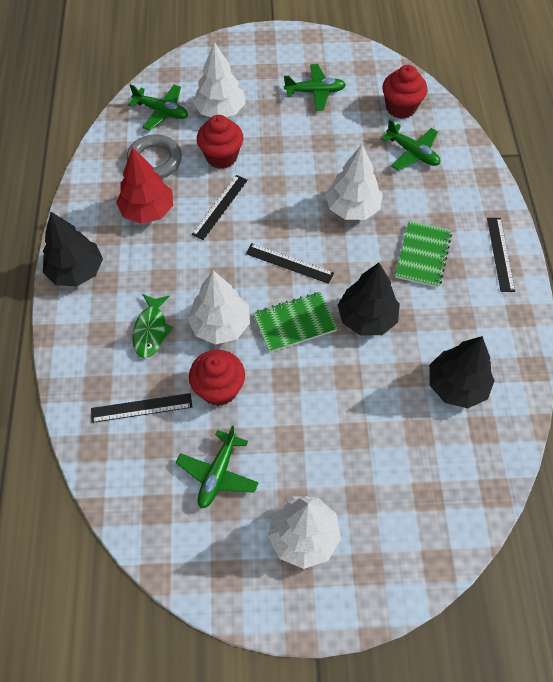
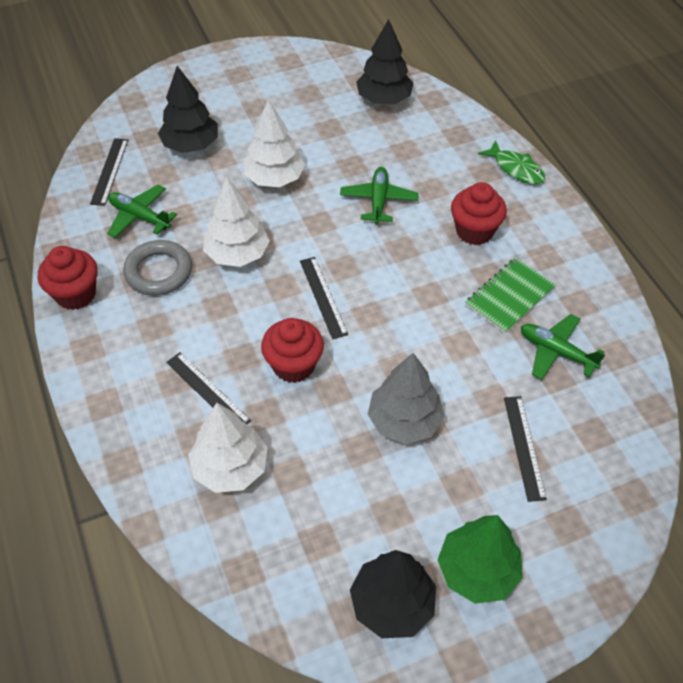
green notebook: 2 -> 1
green plane: 4 -> 3
green tree: 0 -> 1
grey tree: 0 -> 1
red tree: 1 -> 0
white tree: 4 -> 3

